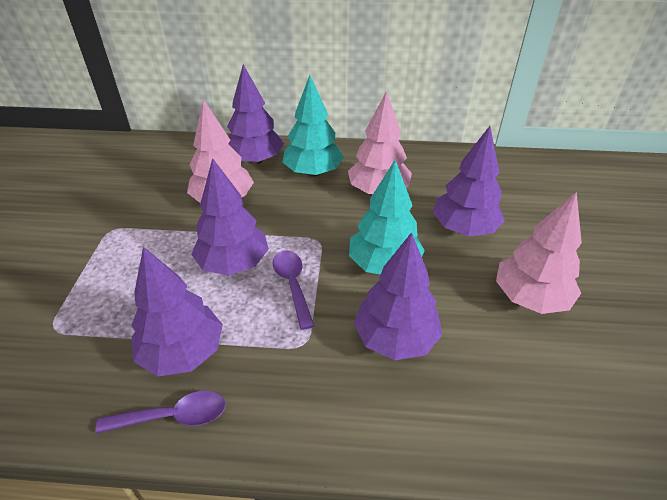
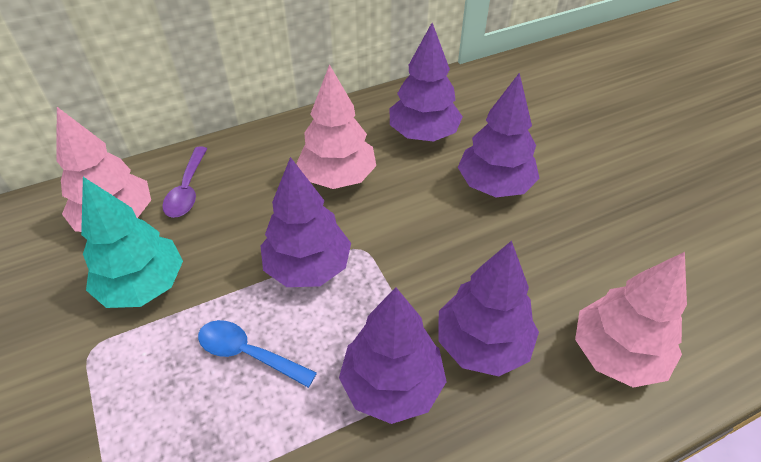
blue spoon: 0 -> 1
purple spoon: 2 -> 1
turquoise tree: 2 -> 1

